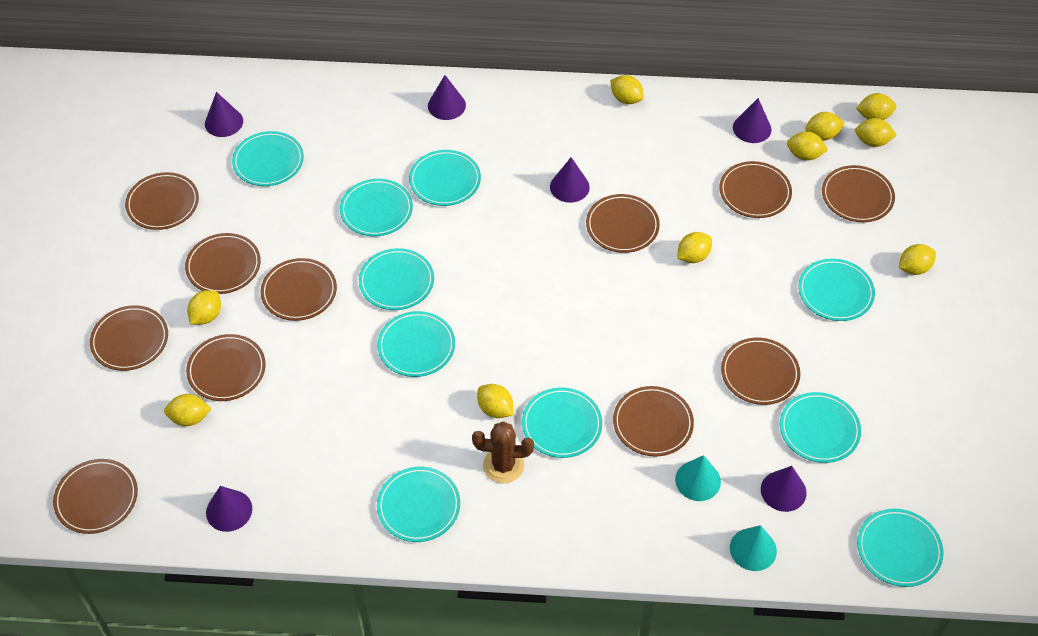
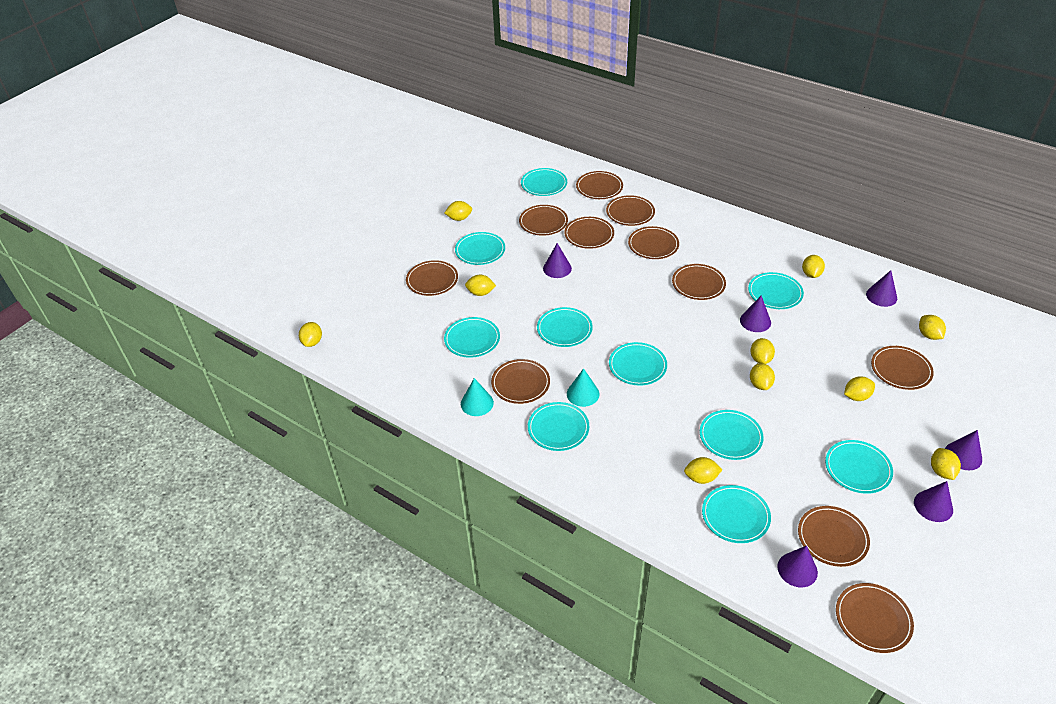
brown cactus: 1 -> 0

